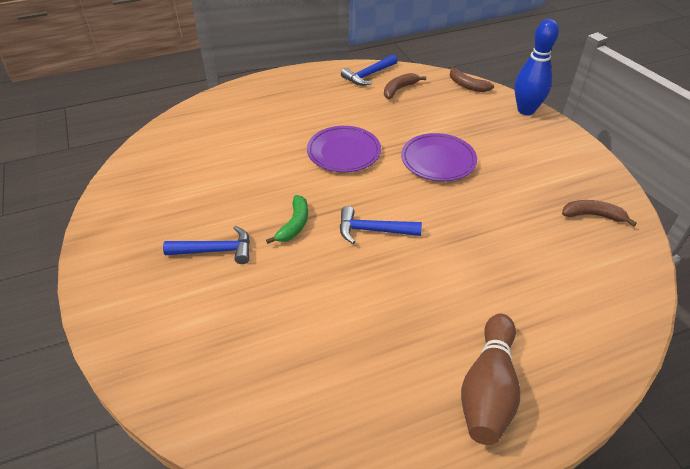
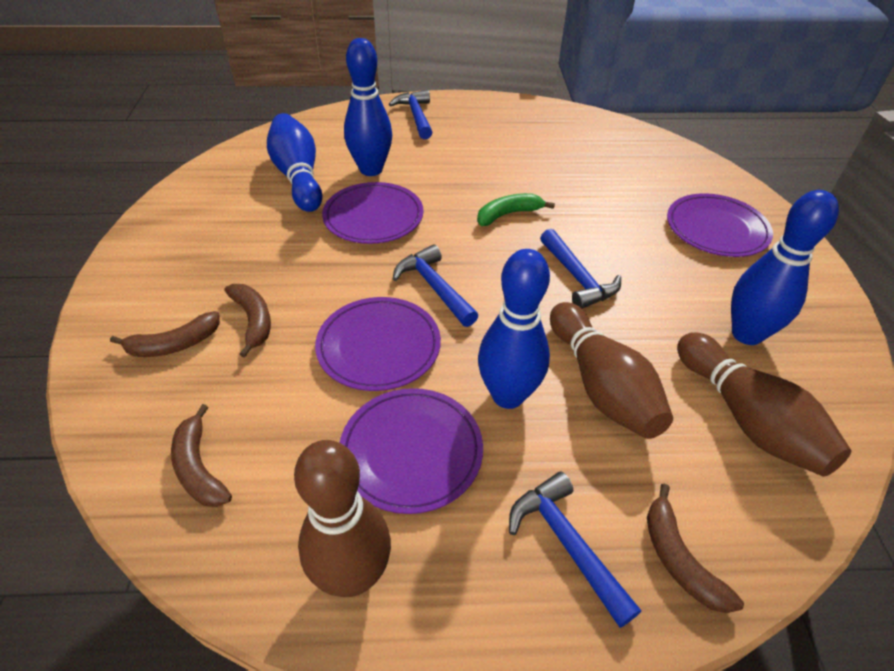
blue bowling pin: 1 -> 4
blue hammer: 3 -> 4
brown banana: 3 -> 4
brown bowling pin: 1 -> 3
purple plate: 2 -> 4

